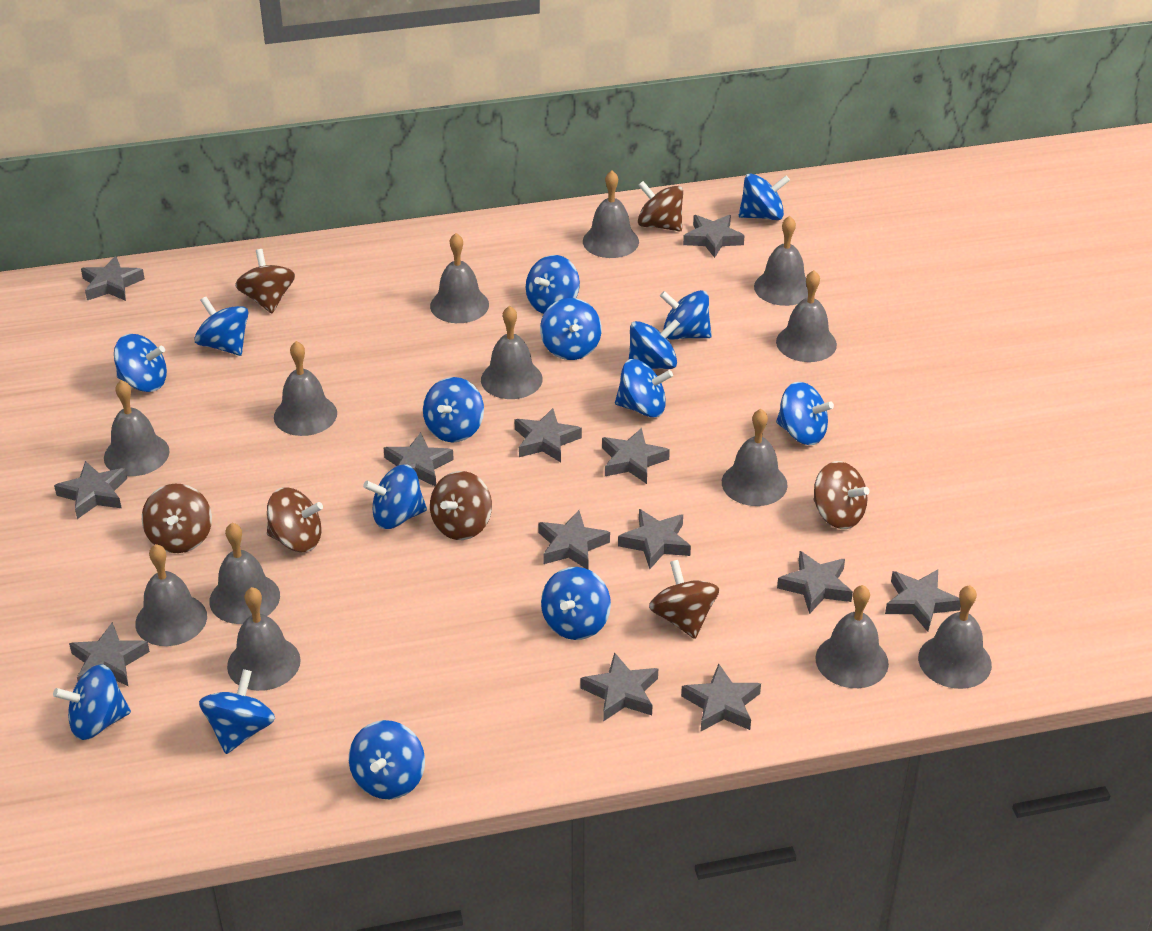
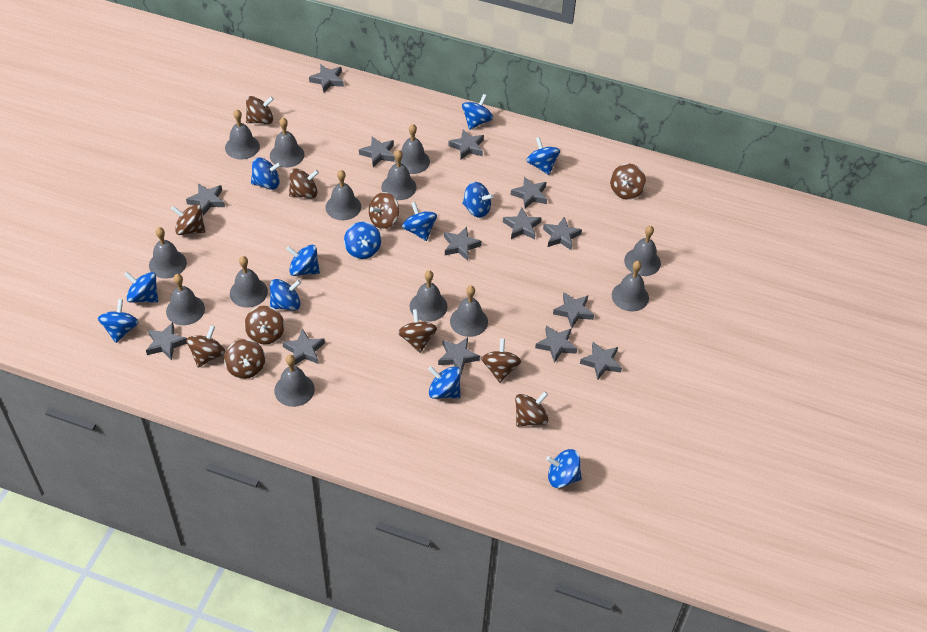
blue spinning top: 15 -> 12
brown spinning top: 7 -> 11
grey star: 13 -> 14

